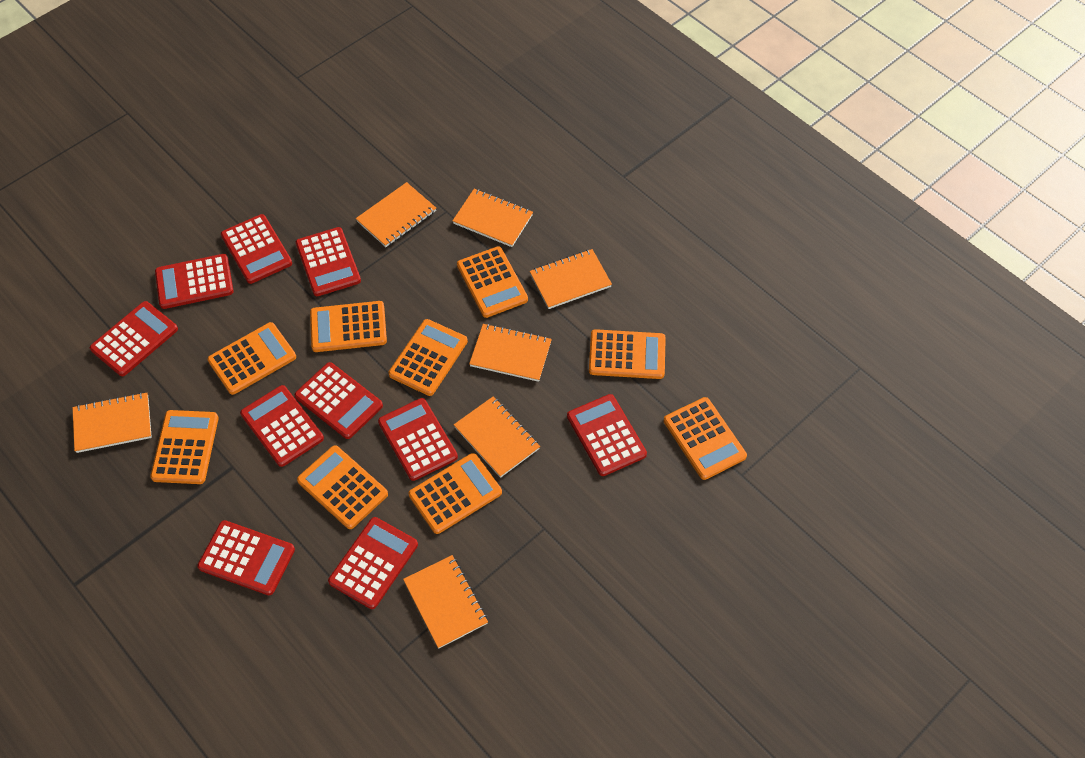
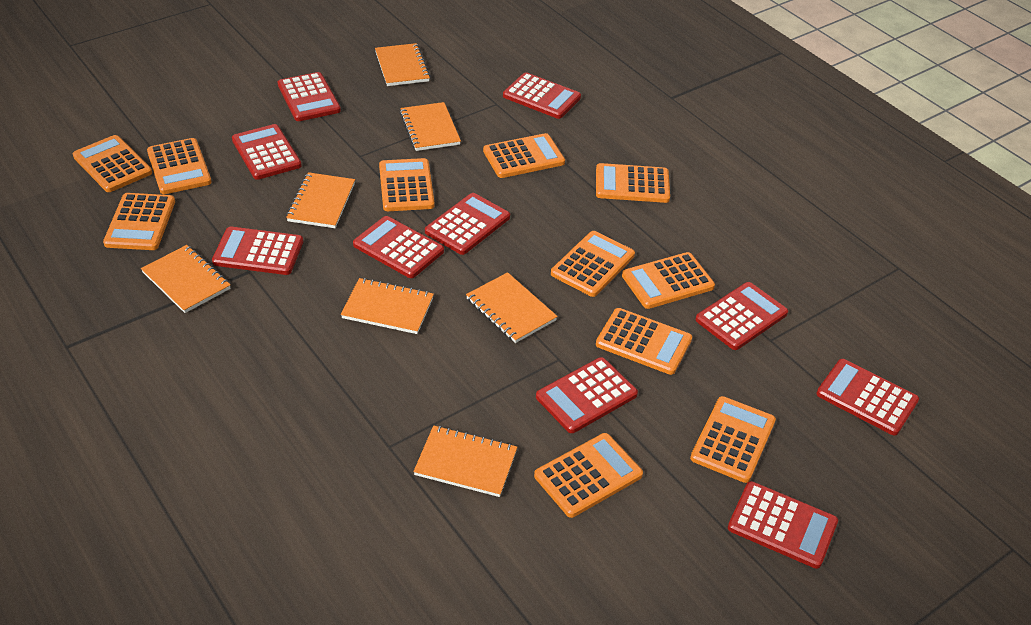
orange calculator: 9 -> 11

